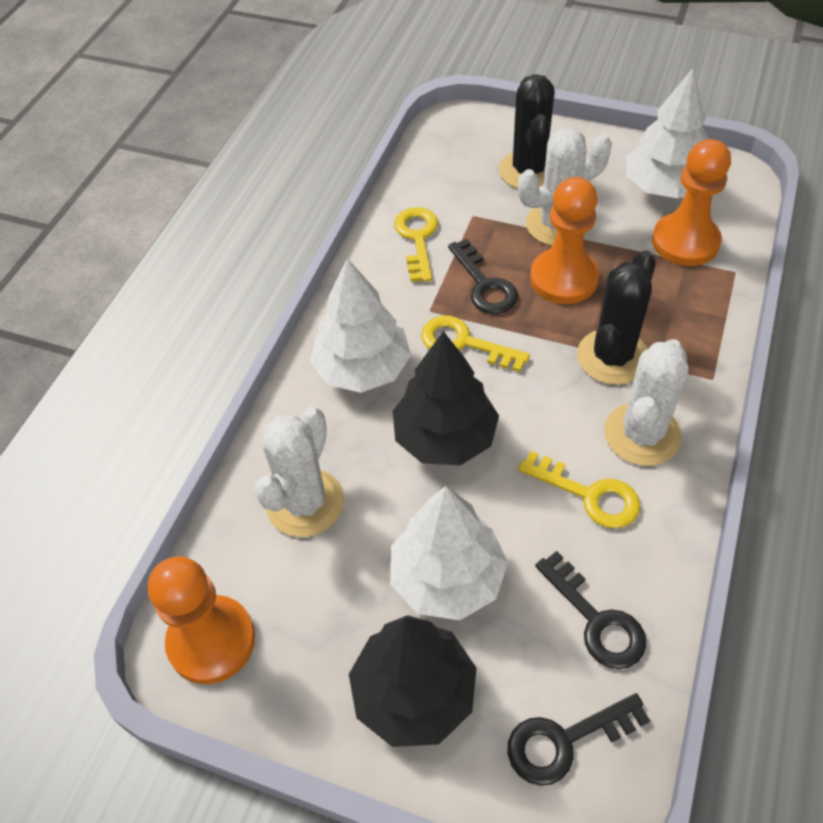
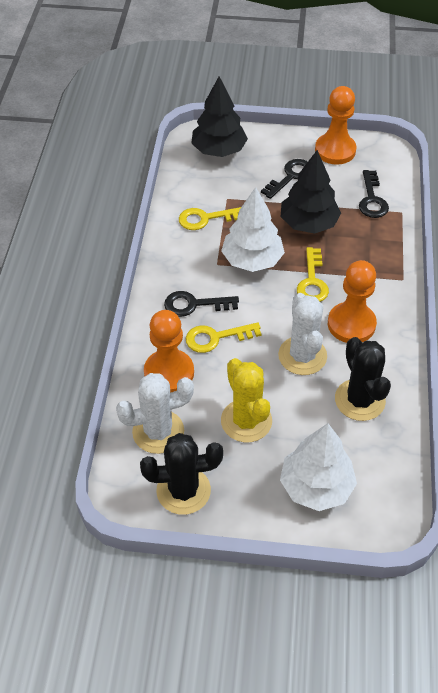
white cactus: 3 -> 2
white tree: 3 -> 2
yellow cactus: 0 -> 1

